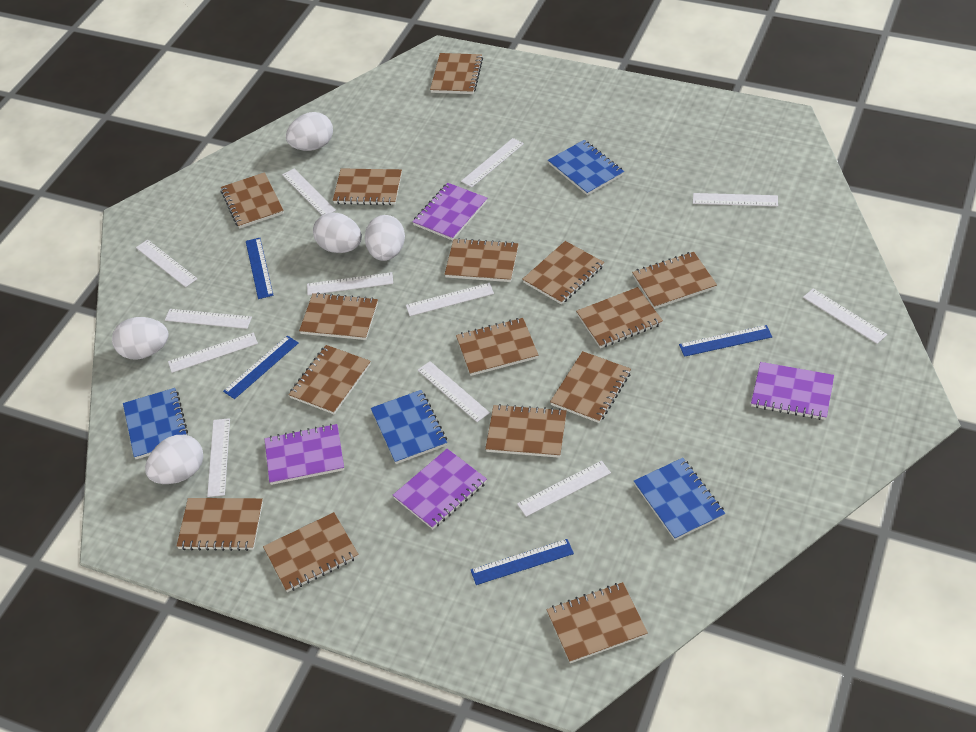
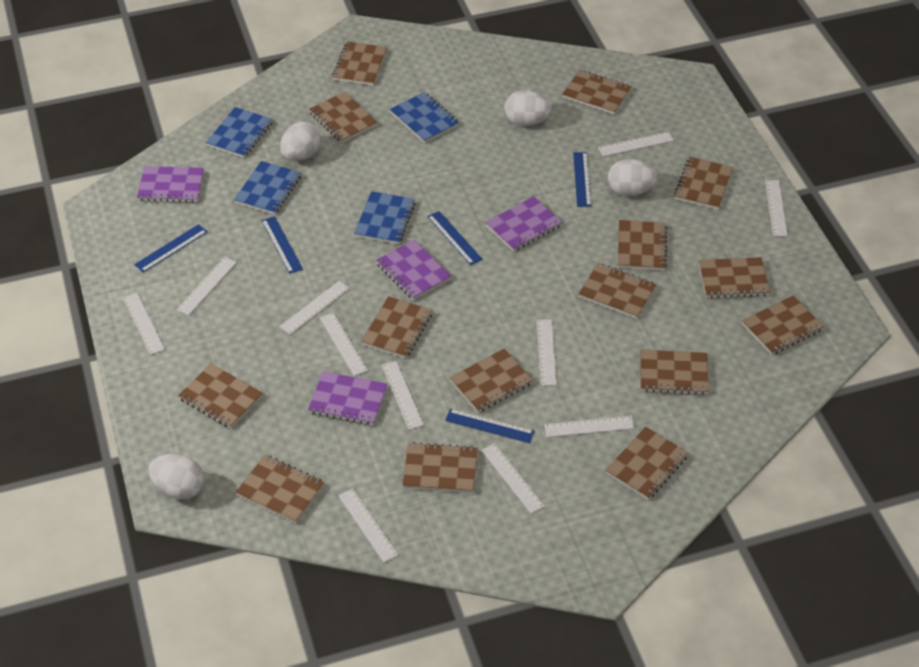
blue ruler: 4 -> 5
white egg: 5 -> 4
white ruler: 12 -> 11

